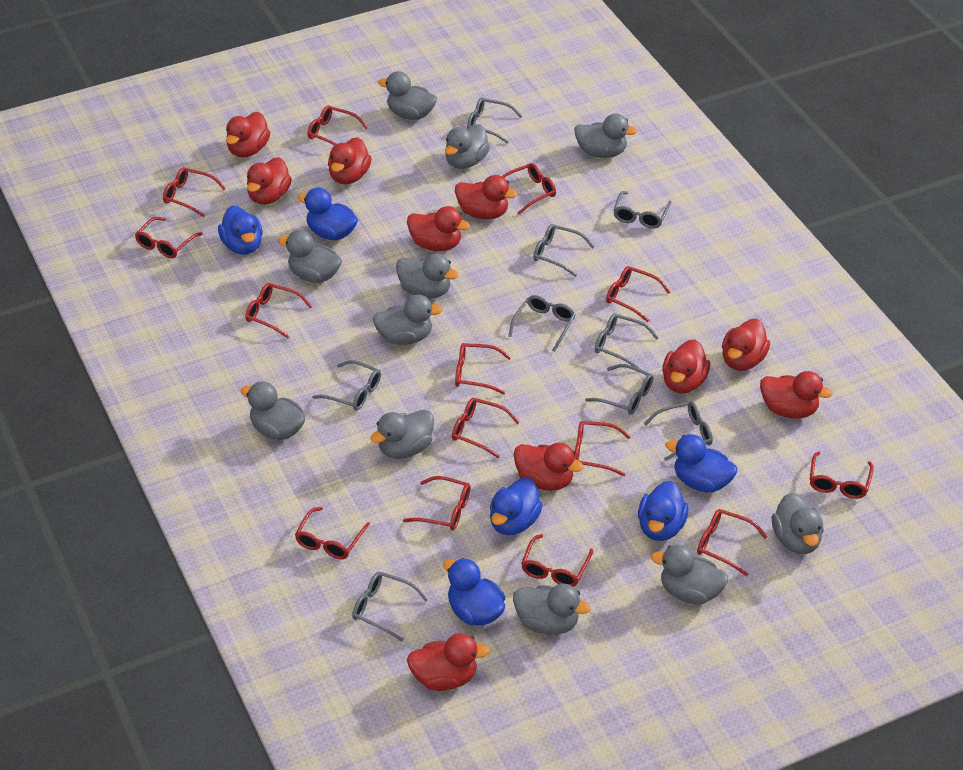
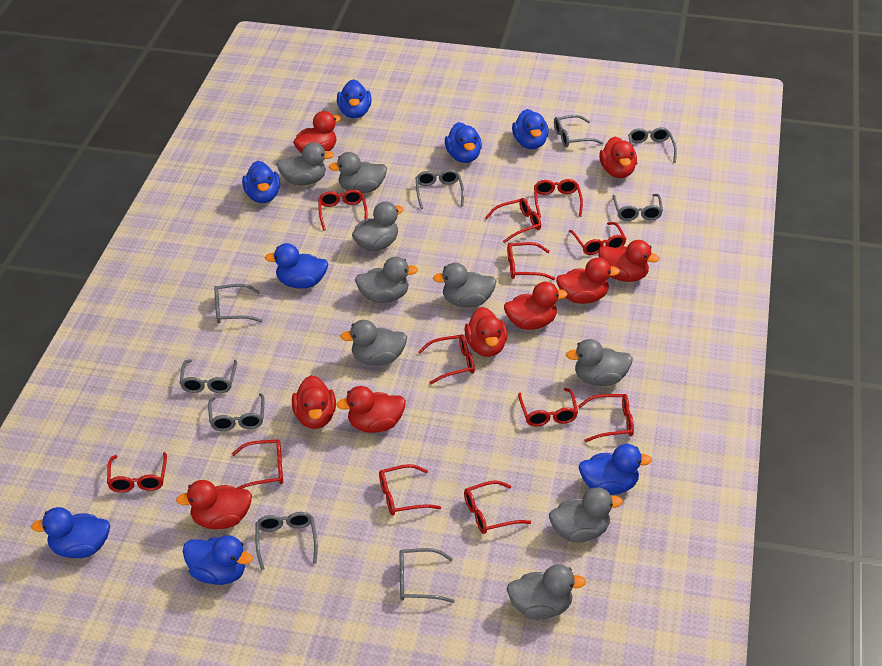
blue duck: 6 -> 8
grey duck: 11 -> 9
red duck: 10 -> 9
red glasses: 14 -> 12

